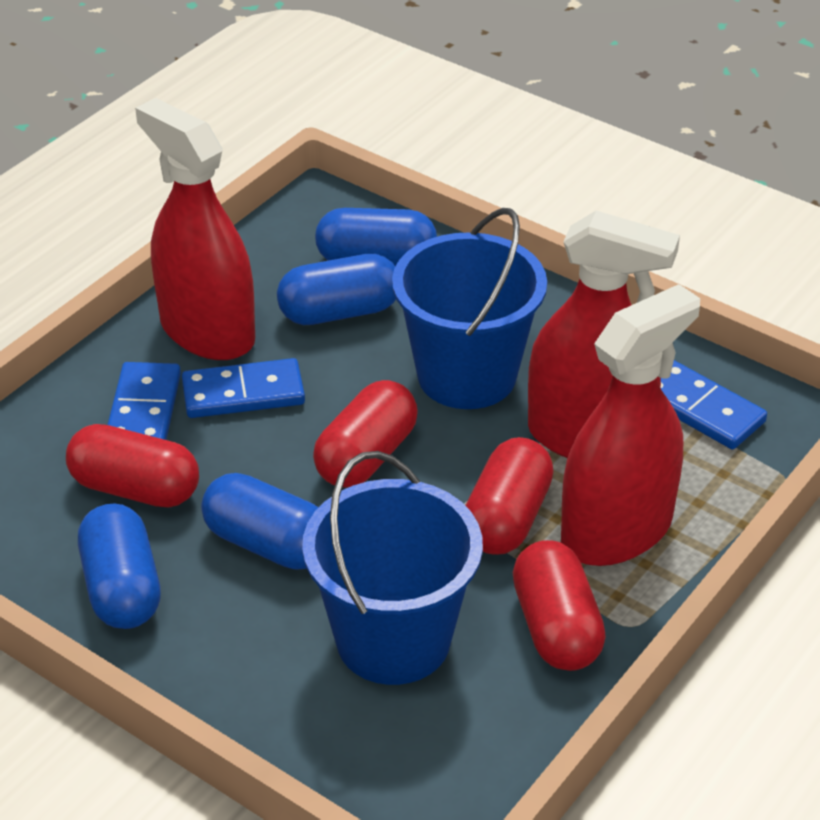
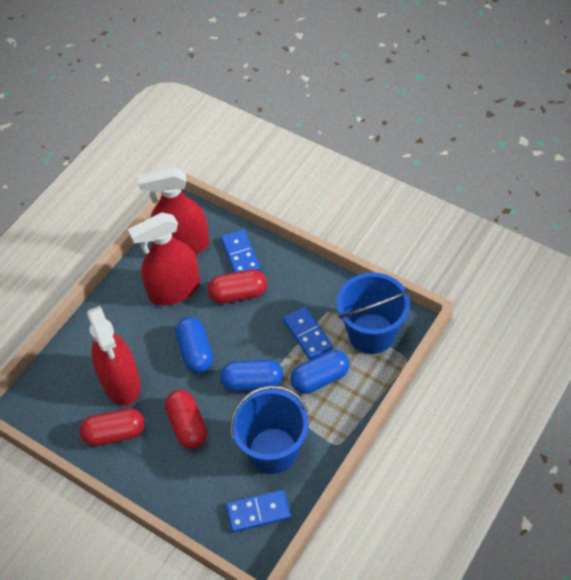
blue capsule: 4 -> 3
red capsule: 4 -> 3

